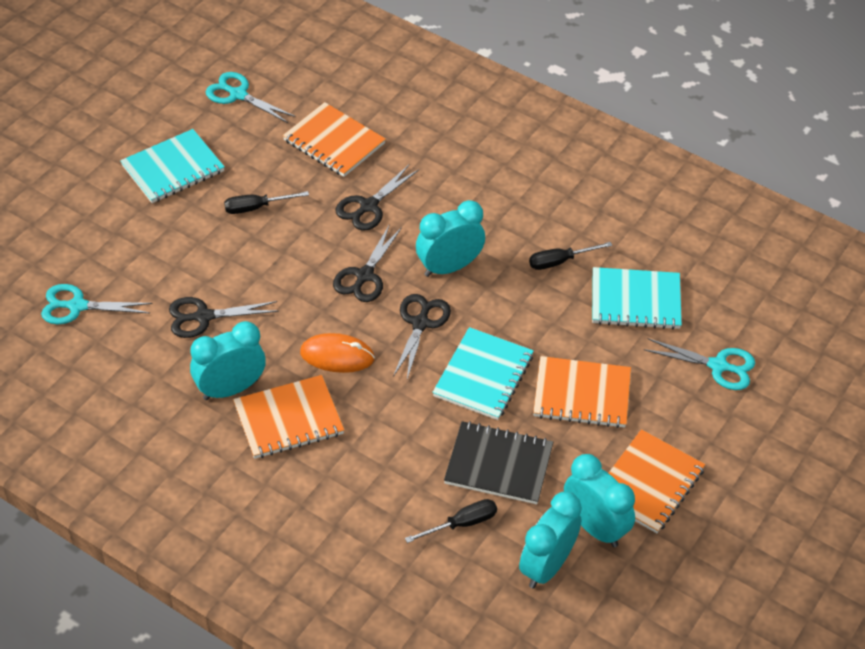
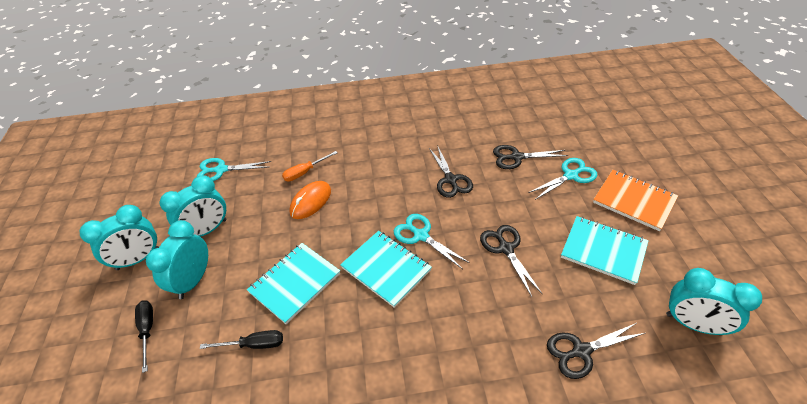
black notebook: 1 -> 0
black screwdriver: 3 -> 2
orange notebook: 4 -> 1
orange screwdriver: 0 -> 1

